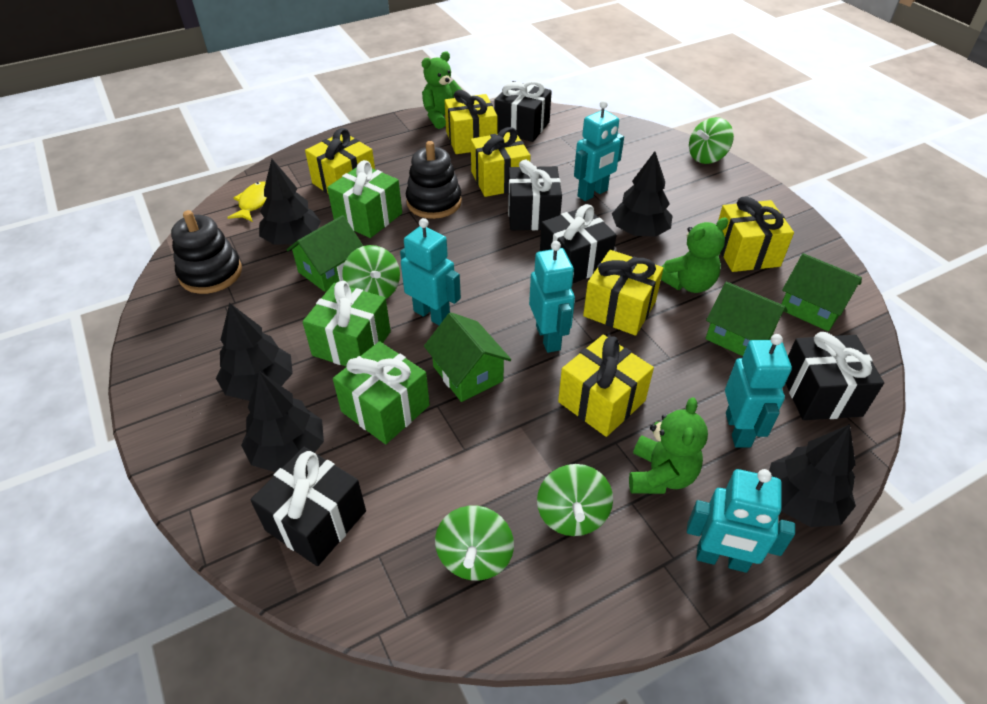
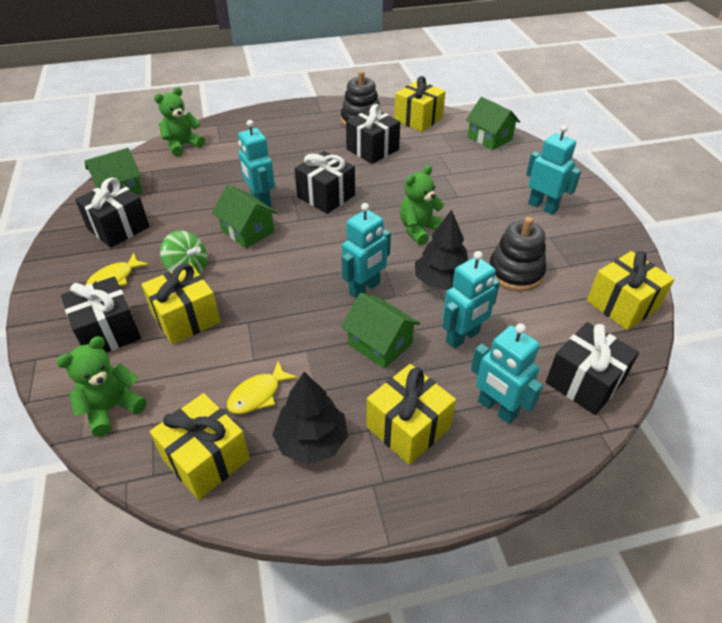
black tree: 5 -> 2
green gift: 3 -> 0
green spinning top: 4 -> 1
yellow fish: 1 -> 2
yellow gift: 6 -> 5

